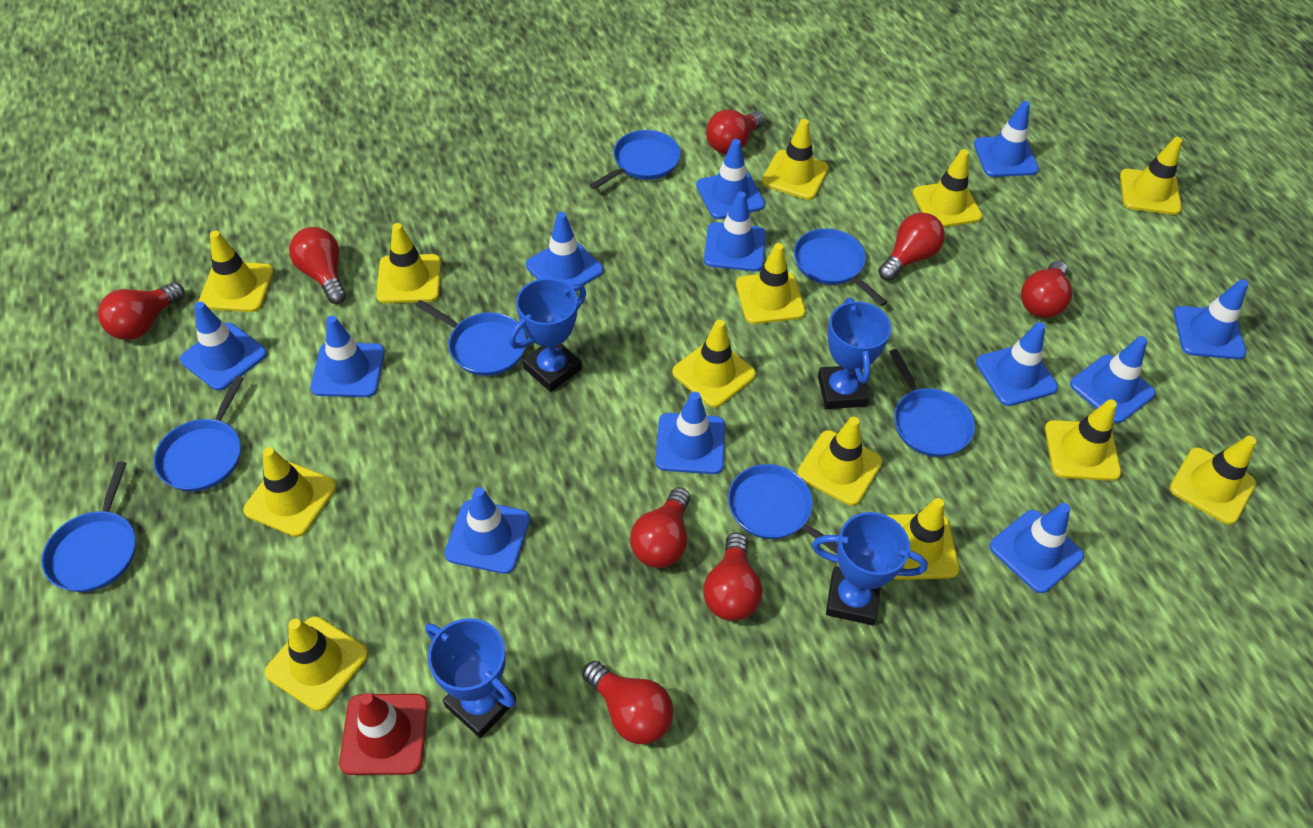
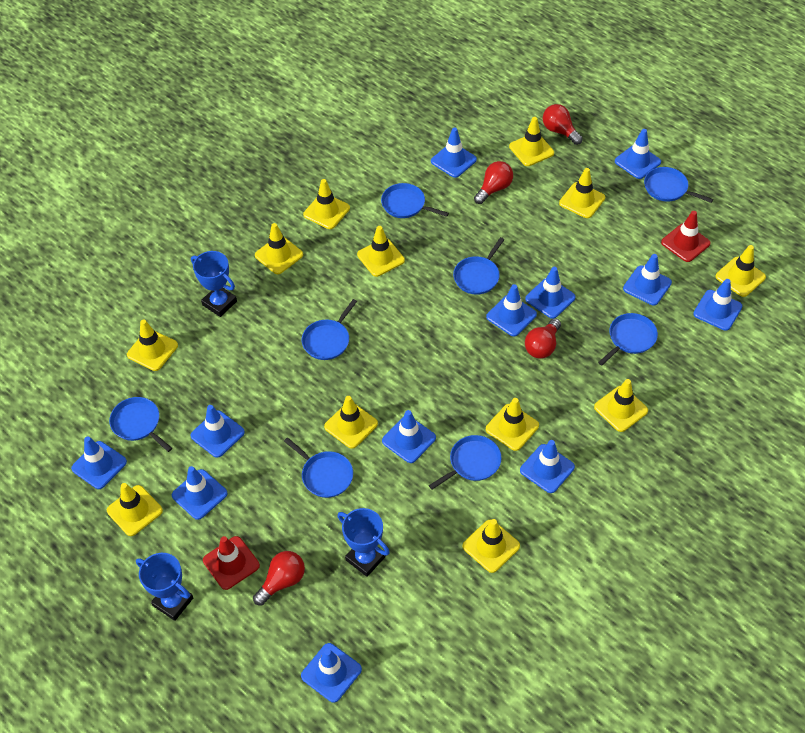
blue pan: 7 -> 8
blue trophy: 4 -> 3
red light bulb: 8 -> 4
red traffic cone: 1 -> 2
yellow traffic cone: 13 -> 12

